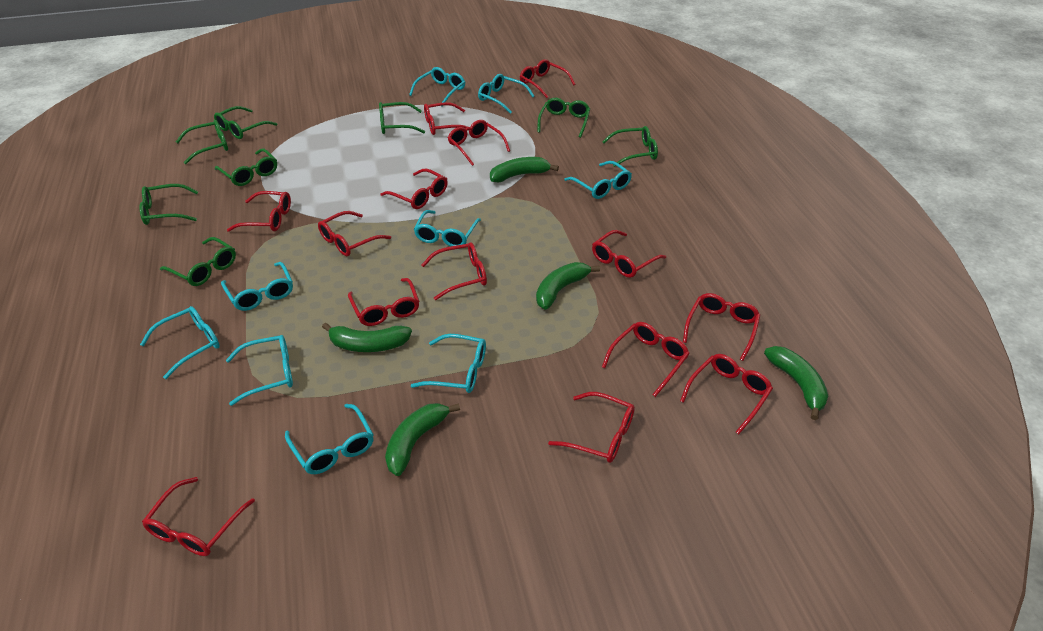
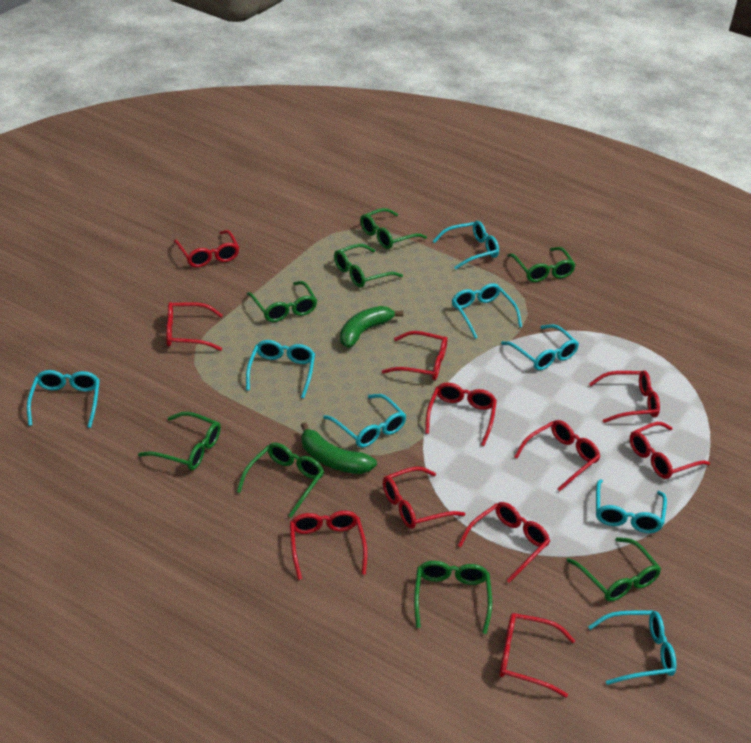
green banana: 5 -> 2
red glasses: 14 -> 11
turquoise glasses: 9 -> 8

